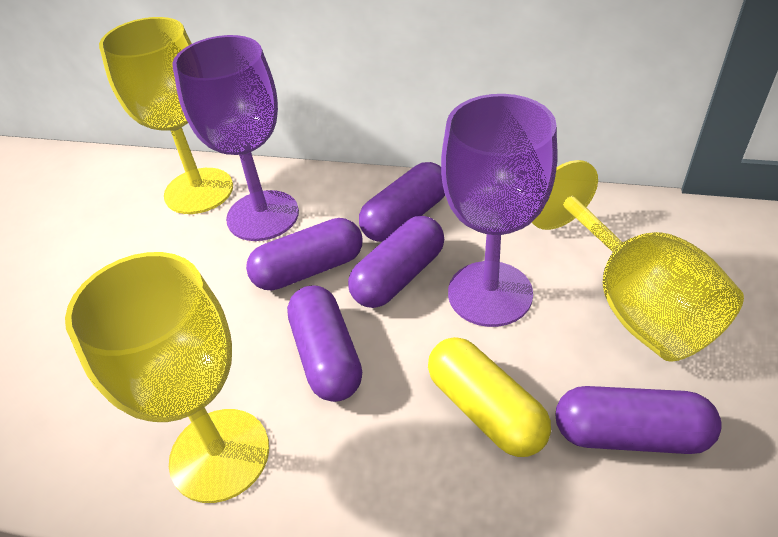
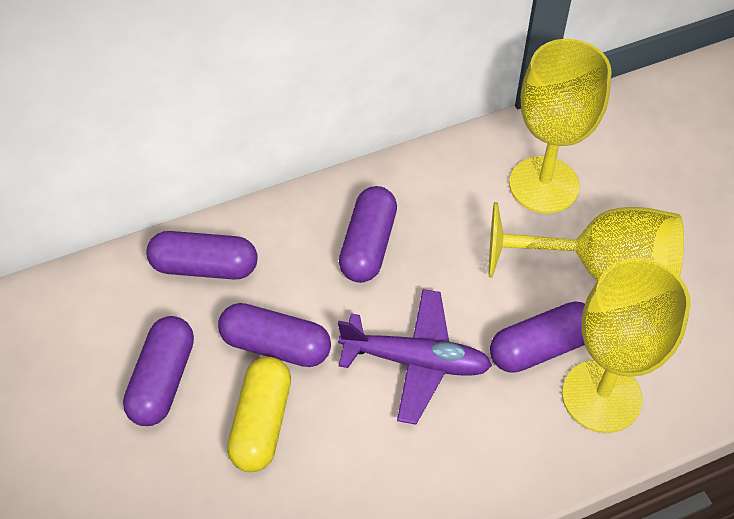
purple goblet: 2 -> 0
purple plane: 0 -> 1

